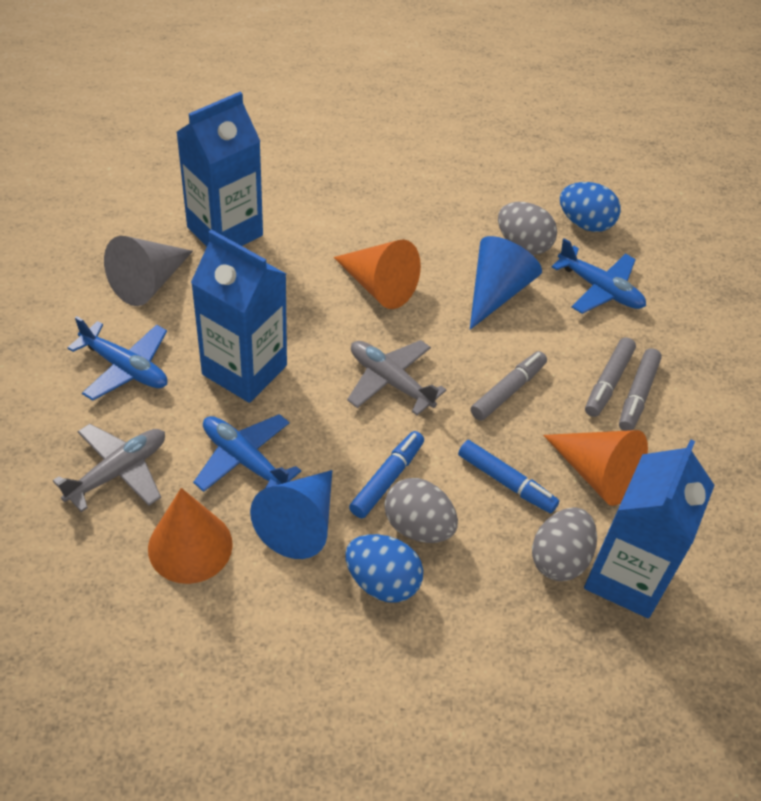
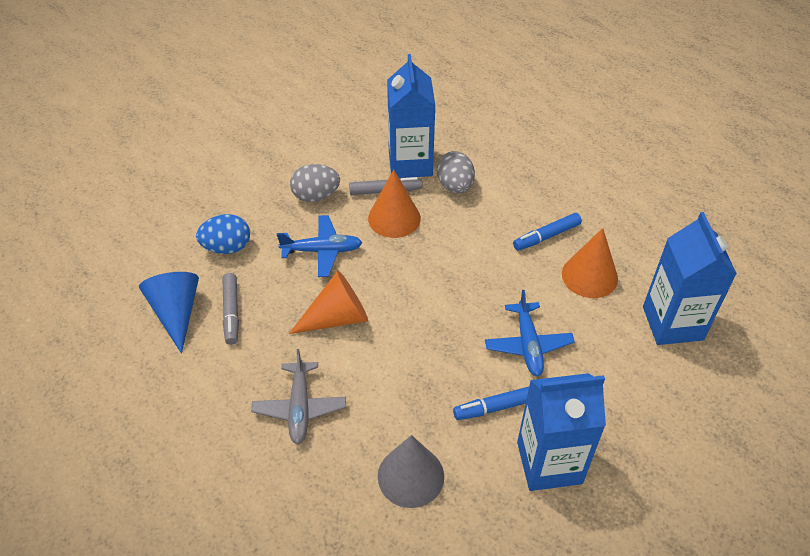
blue cone: 2 -> 1
blue egg: 2 -> 1
blue plane: 3 -> 2
grey egg: 3 -> 2
grey marker: 3 -> 2
grey plane: 2 -> 1

